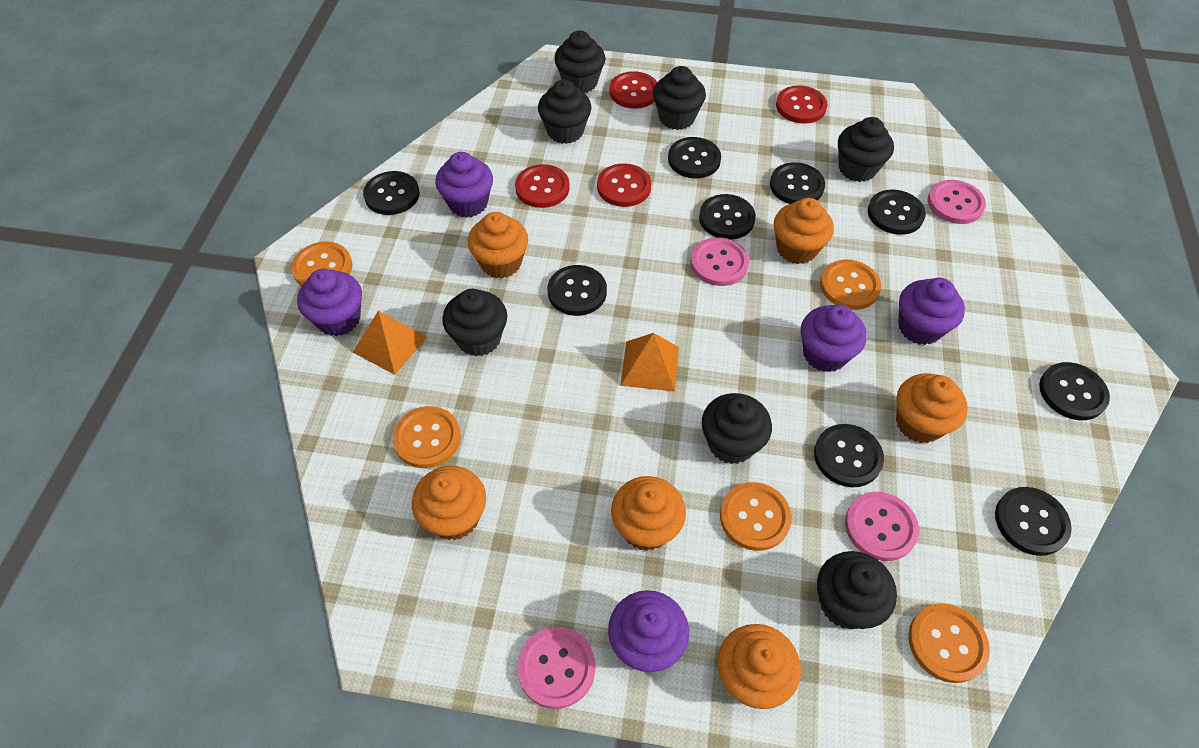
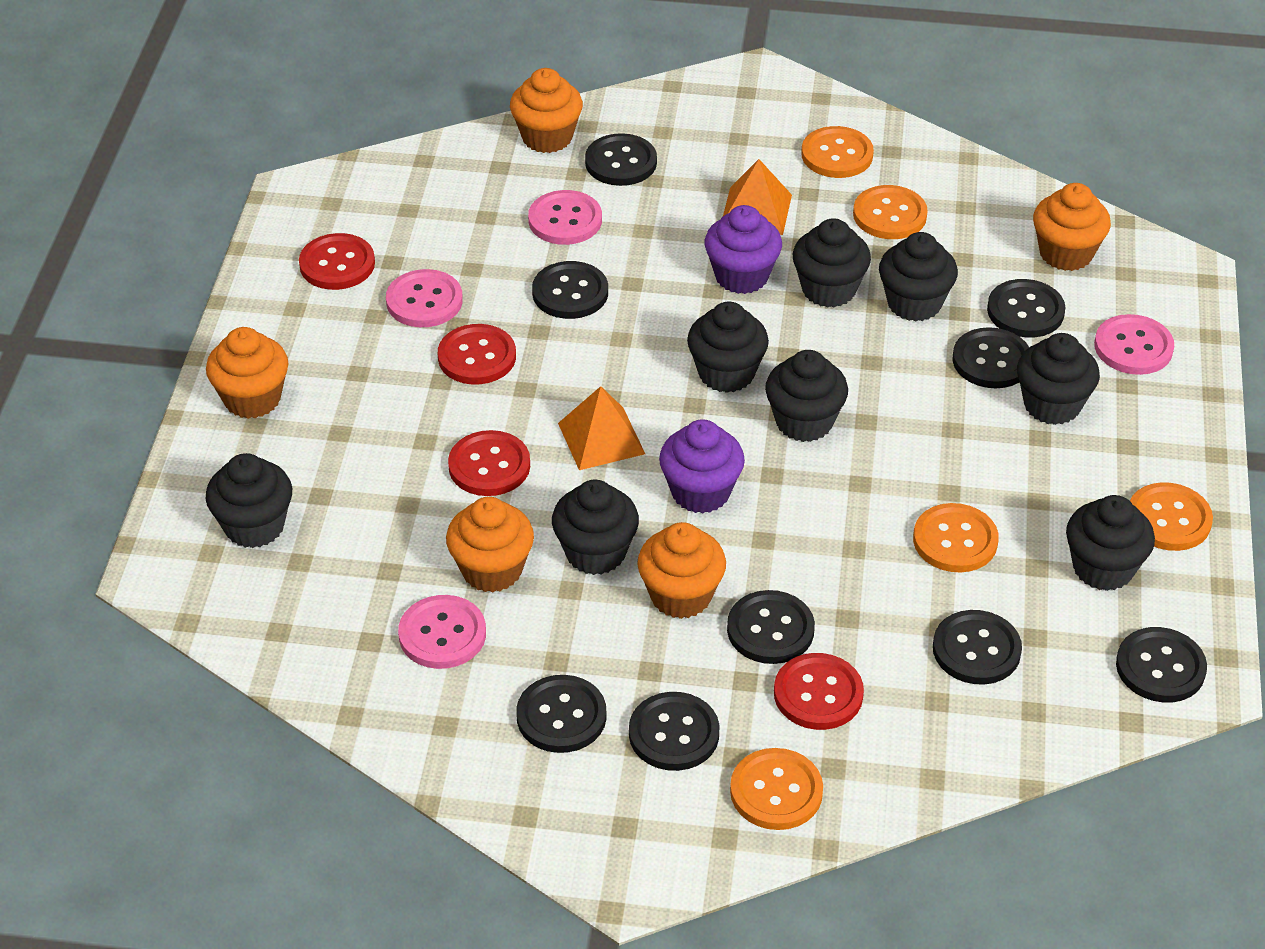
black cupcake: 7 -> 8
orange cupcake: 6 -> 5
purple cupcake: 5 -> 2

